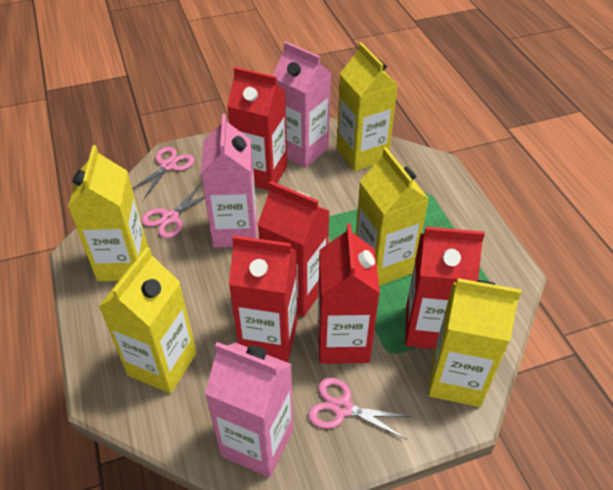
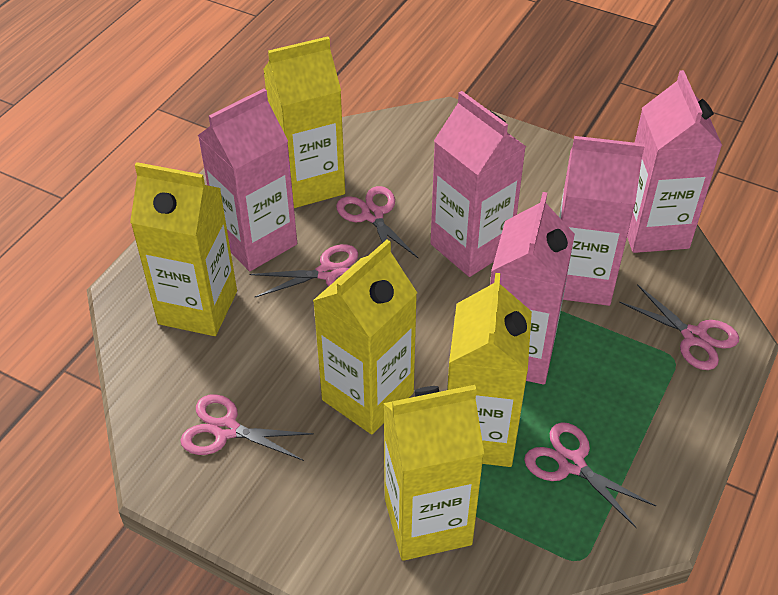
pink carton: 3 -> 5
pink scissors: 3 -> 5
red carton: 5 -> 0

